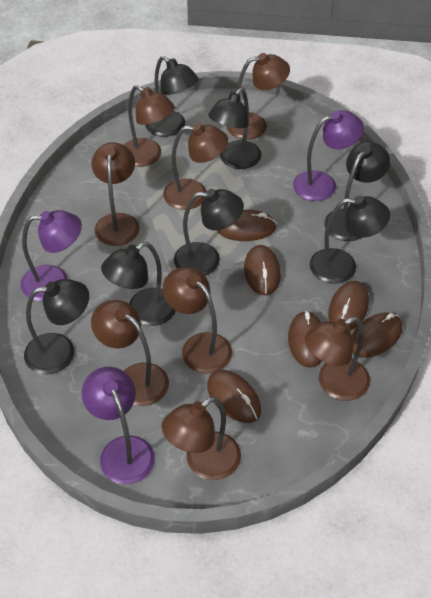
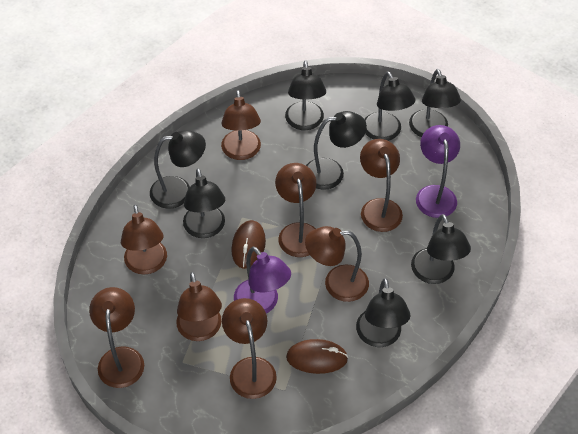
black lamp: 7 -> 8
brown mouse: 6 -> 2
purple lamp: 3 -> 2

